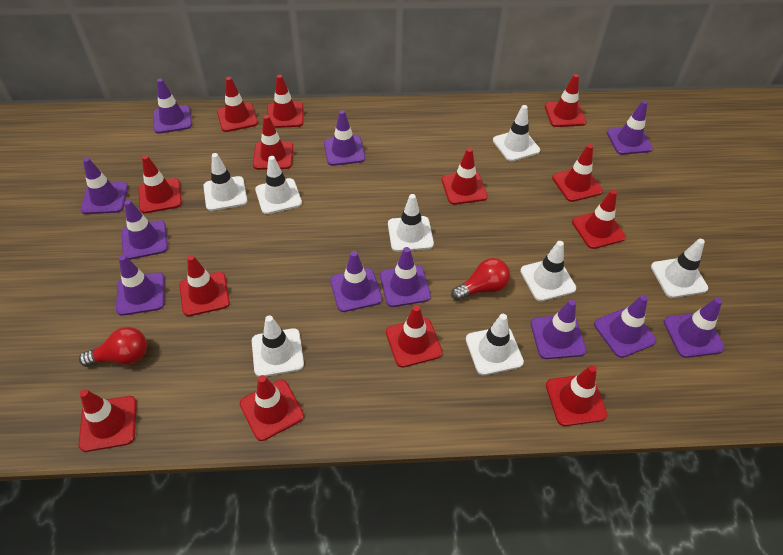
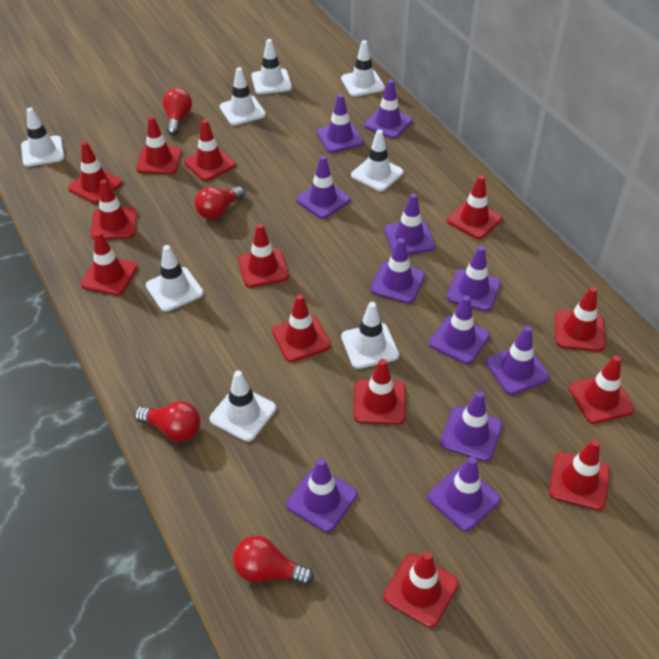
red light bulb: 2 -> 4

